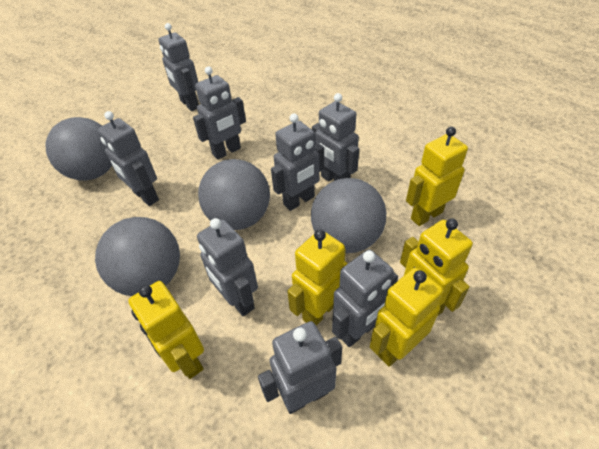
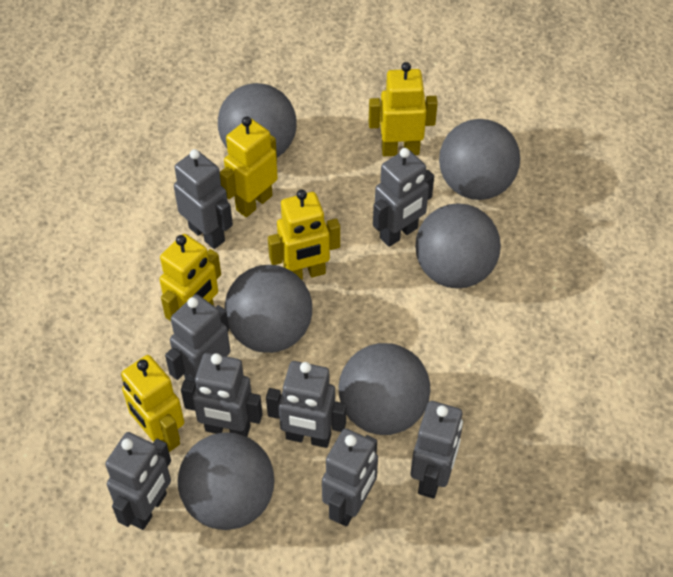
grey ball: 4 -> 6

